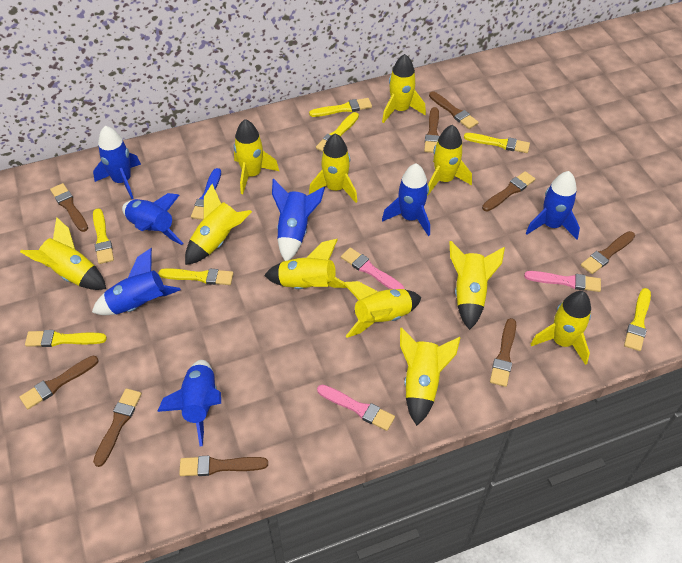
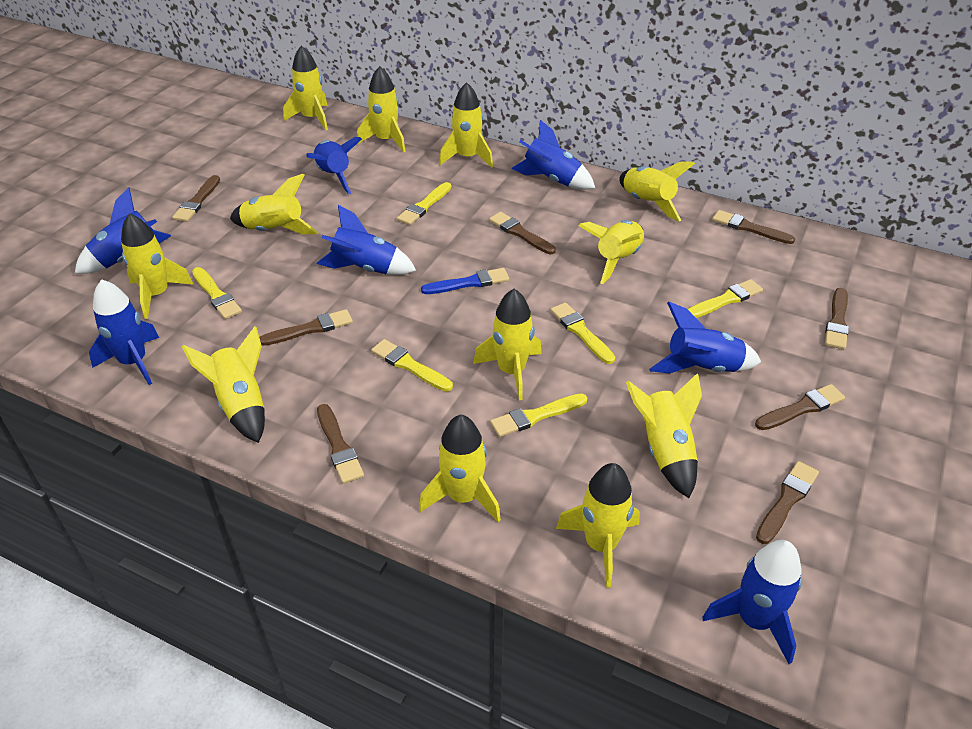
brown brush: 9 -> 8
pink brush: 3 -> 0
yellow brush: 7 -> 6
yellow rocket: 11 -> 12

